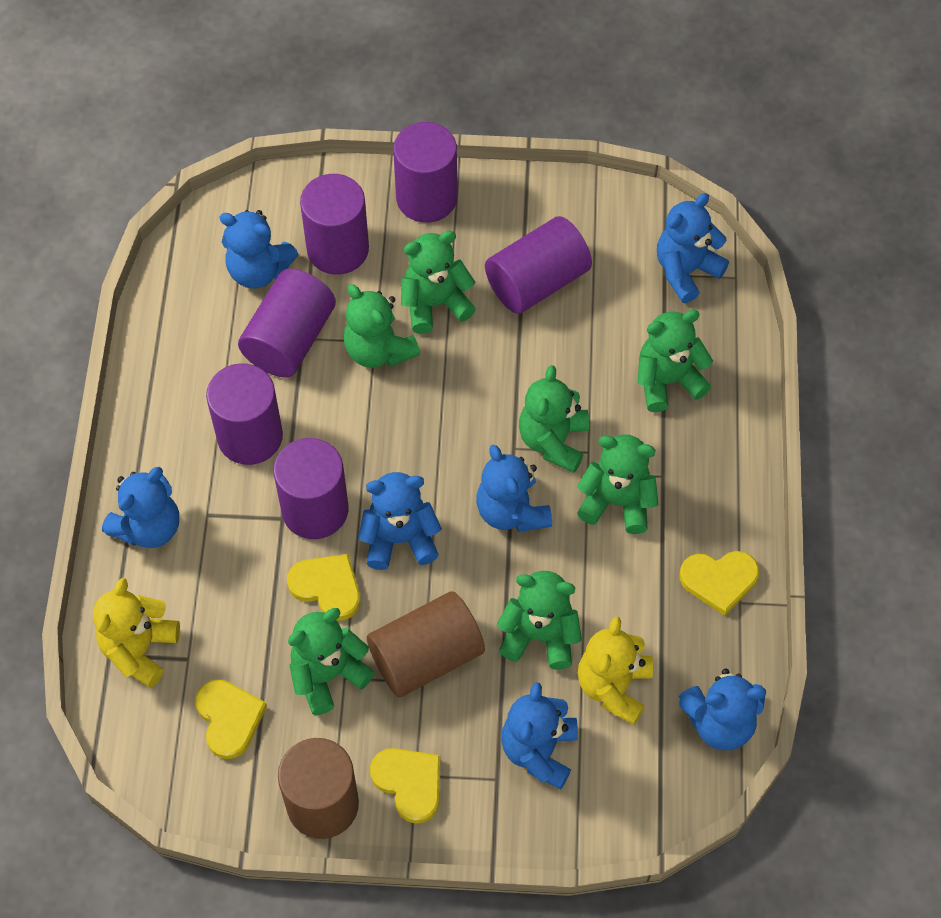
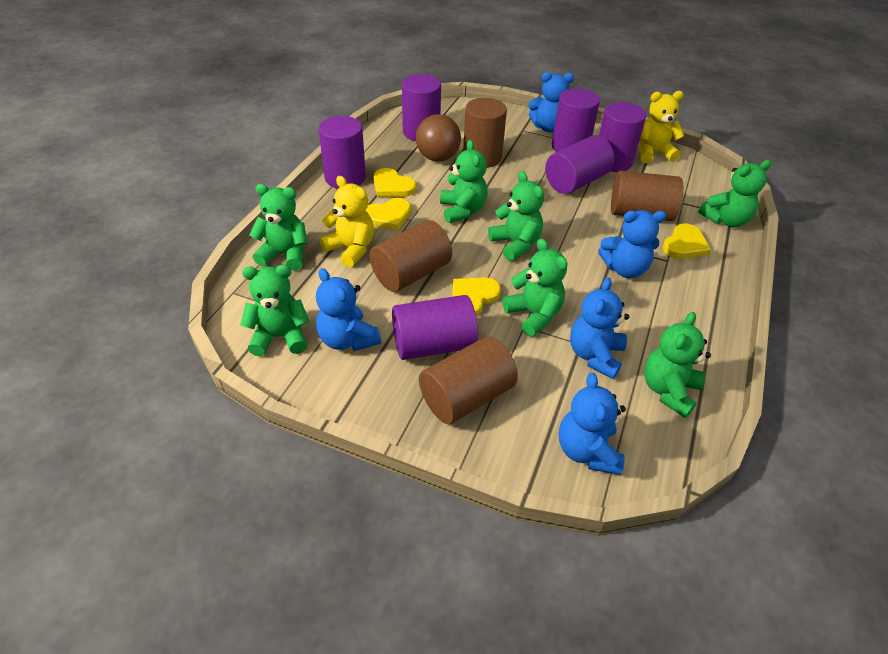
blue teddy bear: 7 -> 5
brown ball: 0 -> 1
brown cylinder: 2 -> 4

